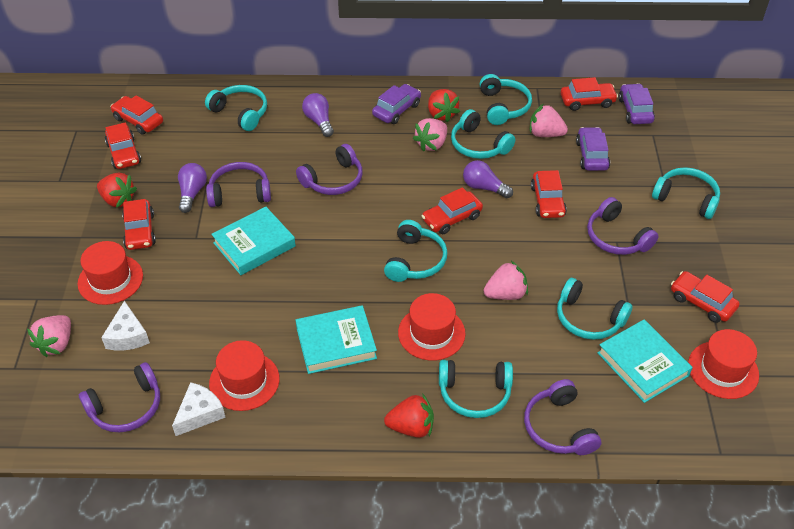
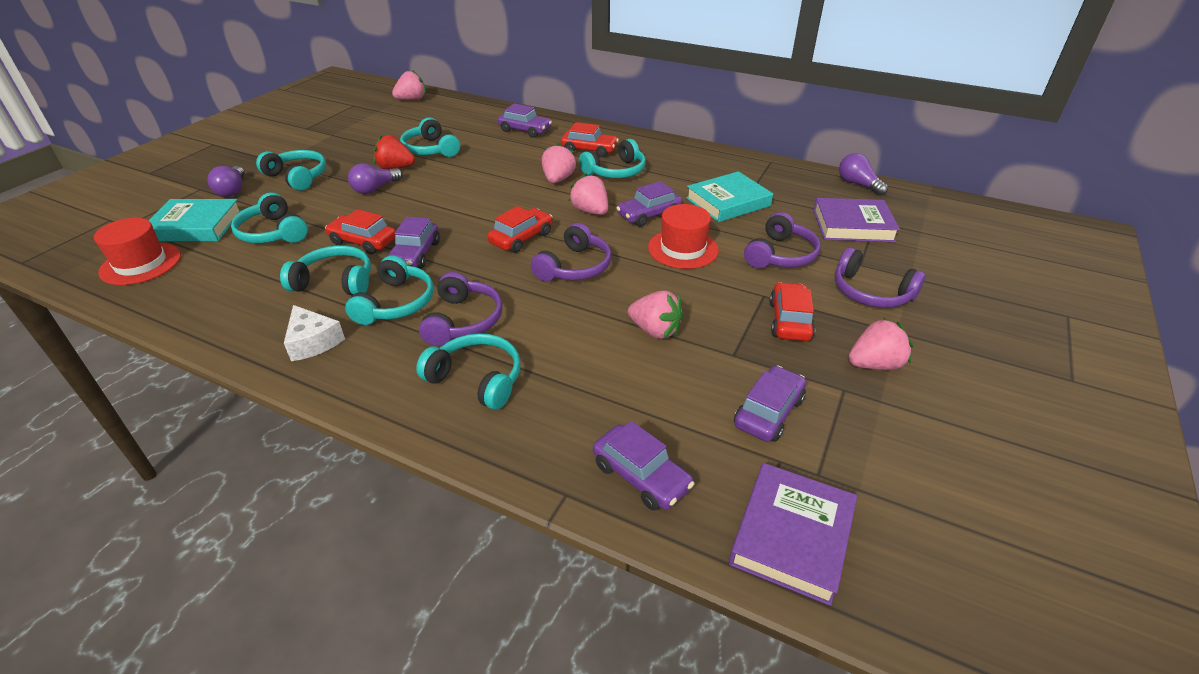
pink strawberry: 4 -> 5
purple book: 0 -> 2
purple car: 3 -> 5
purple headphones: 5 -> 4
red car: 7 -> 4
red hat: 4 -> 2
red strawberry: 3 -> 1
turquoise book: 3 -> 2
white cheese: 2 -> 1

